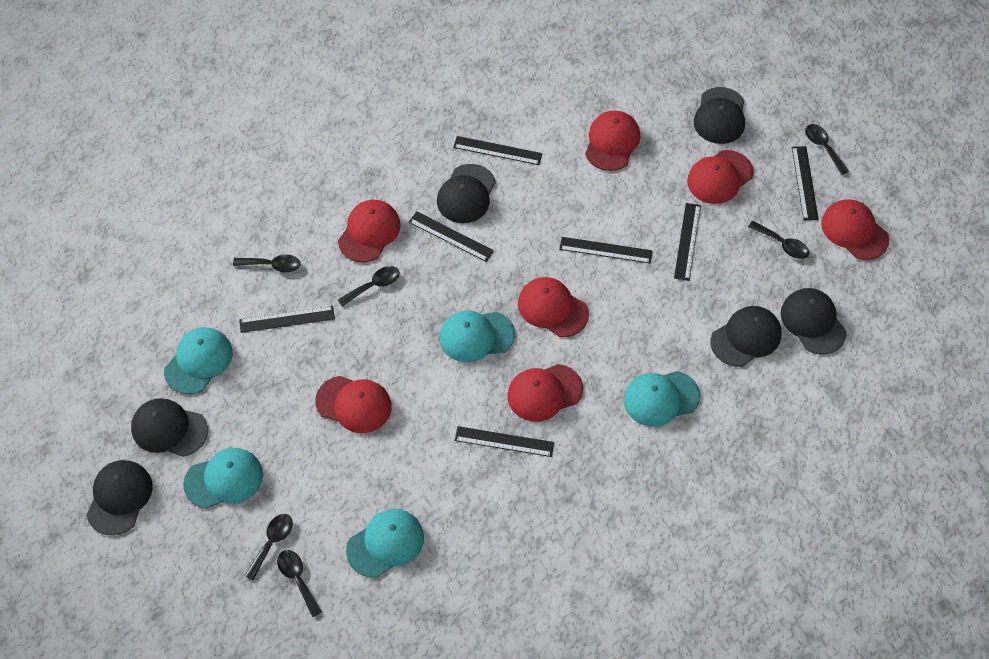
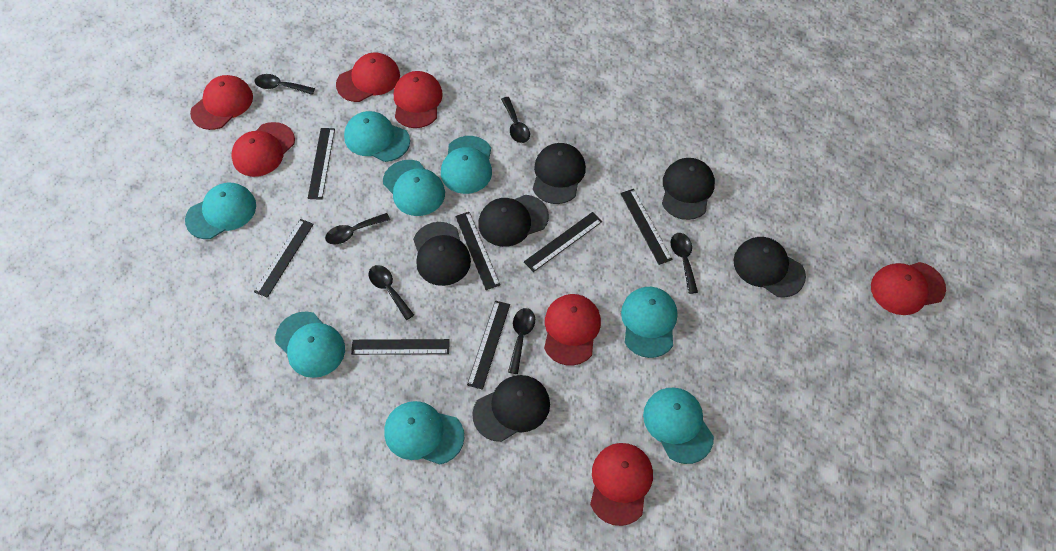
turquoise cap: 5 -> 8

